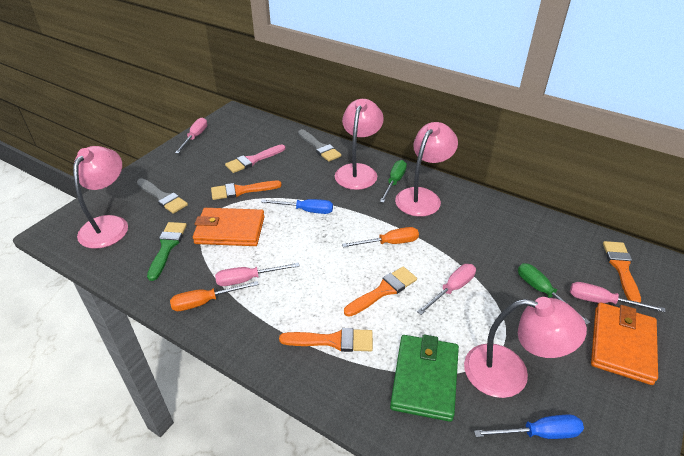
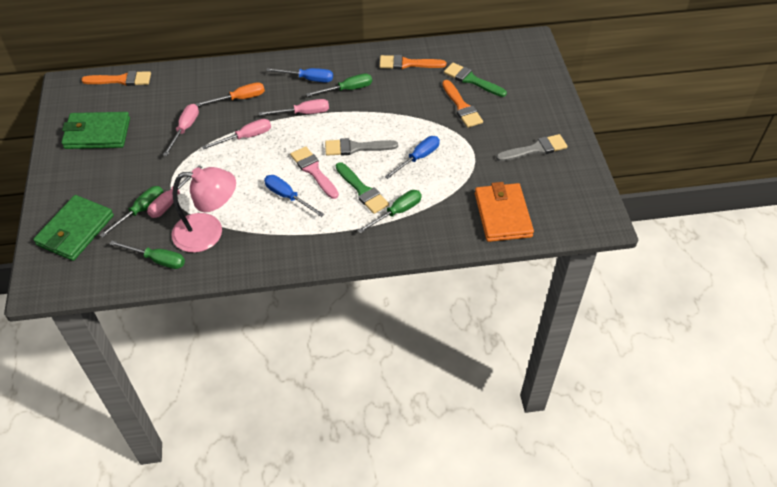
blue screwdriver: 2 -> 3
green brush: 1 -> 2
green screwdriver: 2 -> 4
green wallet: 1 -> 2
orange brush: 4 -> 3
orange screwdriver: 2 -> 1
orange wallet: 2 -> 1
pink lamp: 4 -> 1

